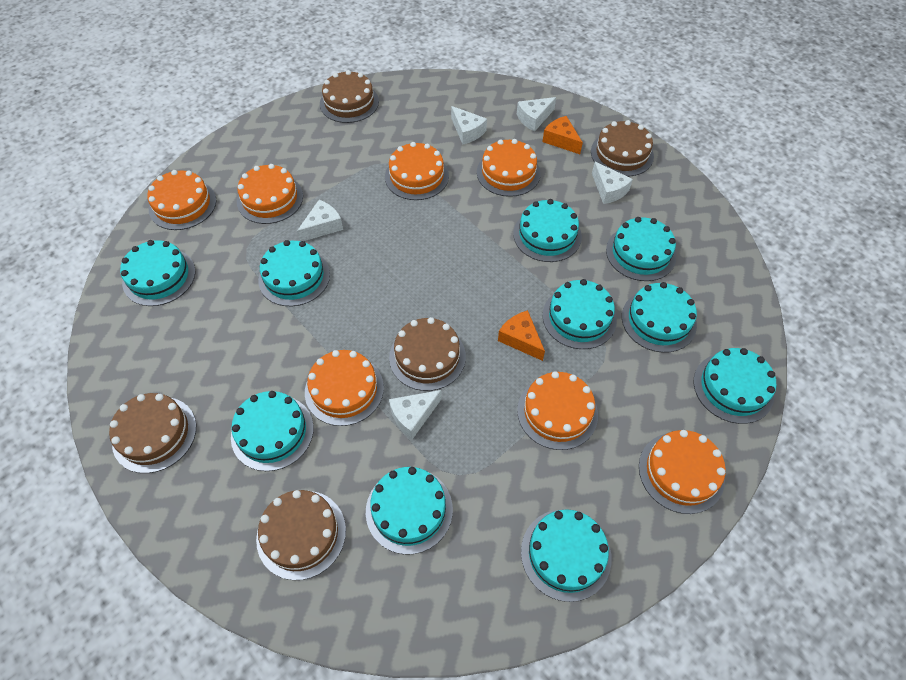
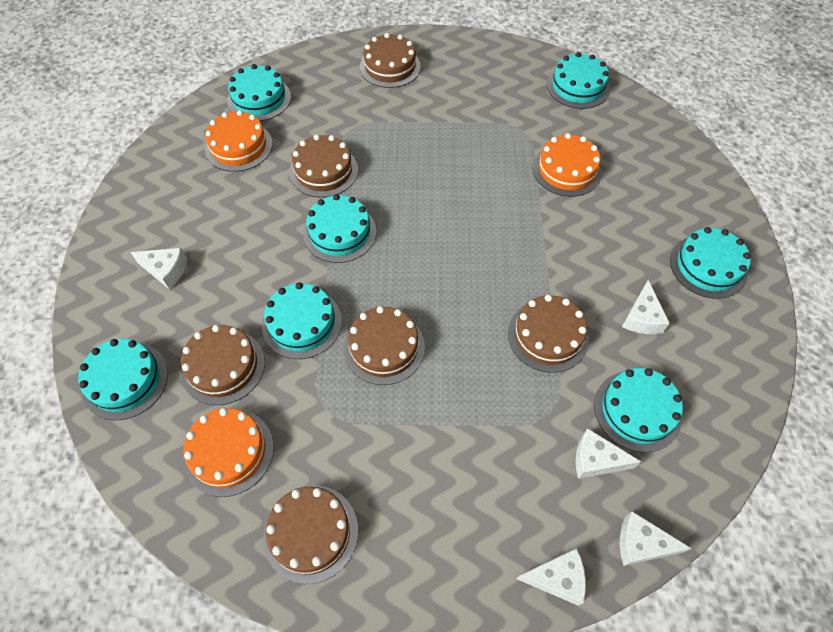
brown cake: 5 -> 6
orange cake: 7 -> 3
orange cheese: 2 -> 0
turquoise cake: 10 -> 7

